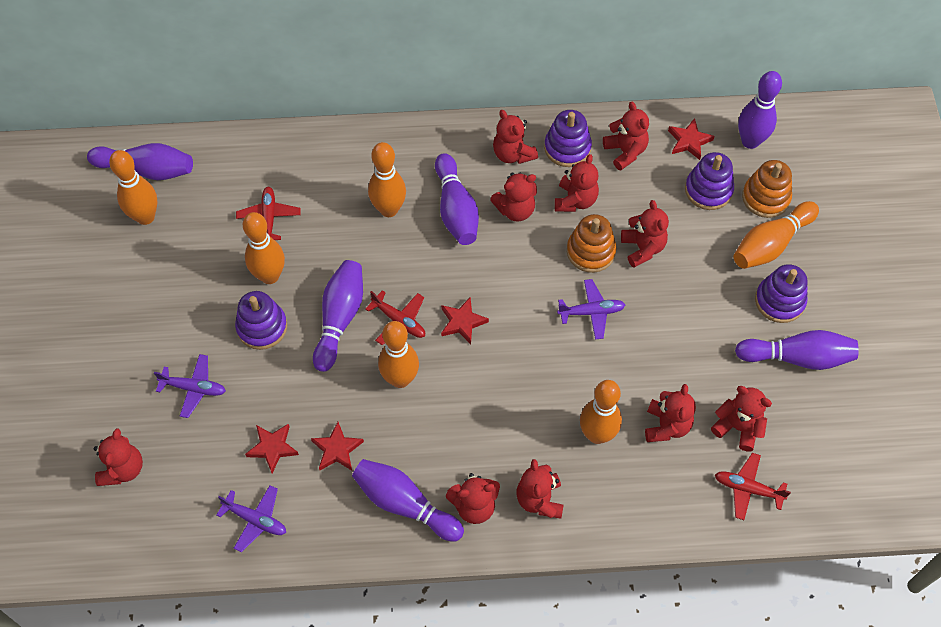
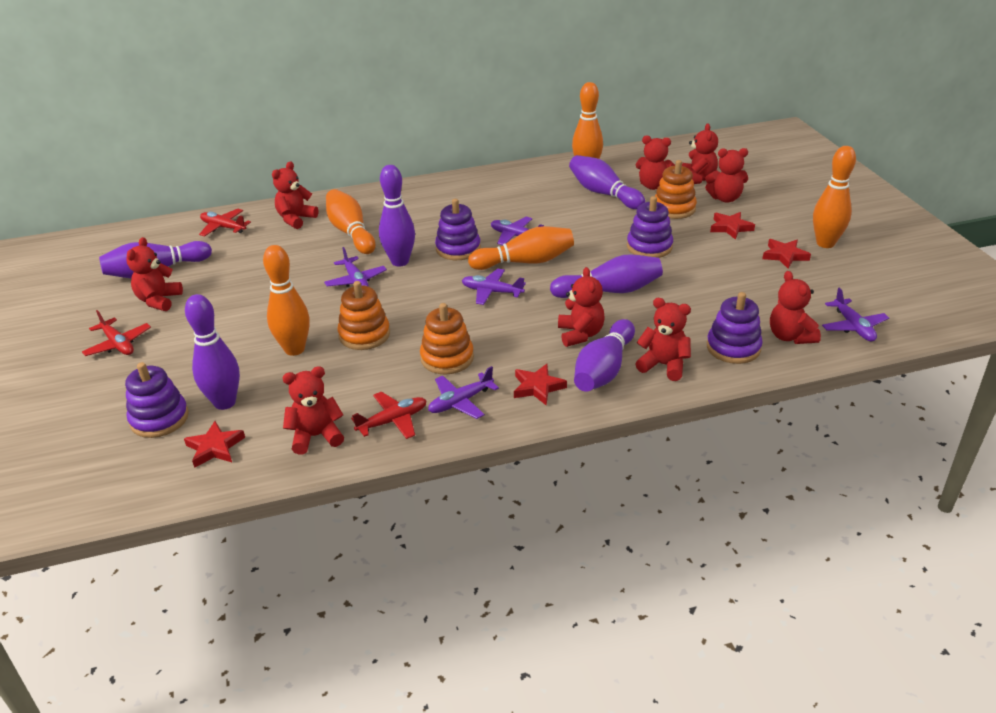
orange bowling pin: 6 -> 5
orange stacking toy: 2 -> 3
purple plane: 3 -> 5
red teddy bear: 10 -> 9

